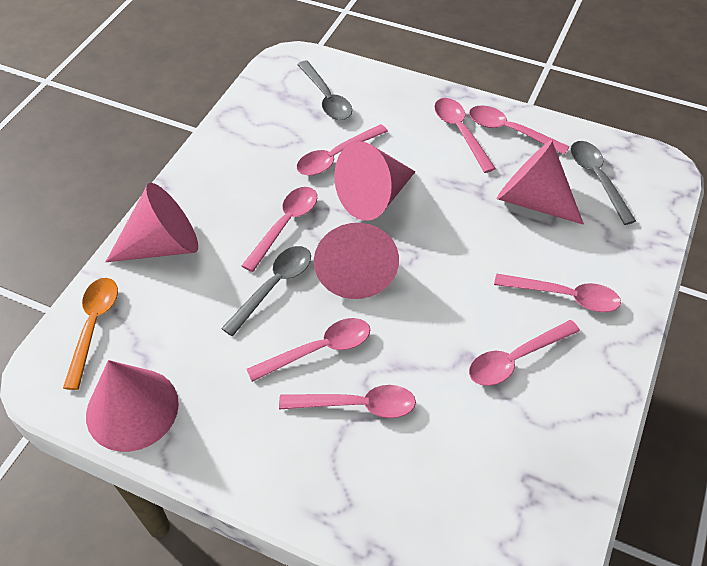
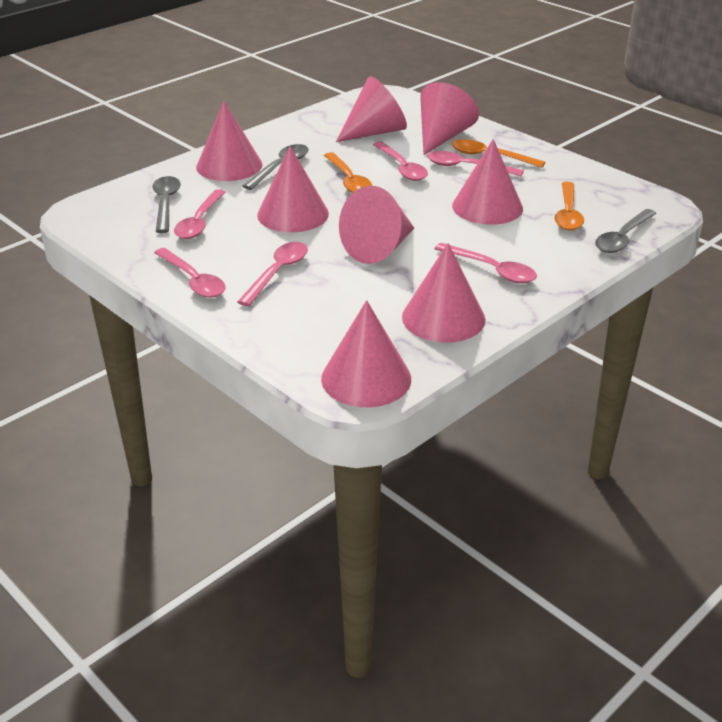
orange spoon: 1 -> 3
pink cone: 5 -> 8
pink spoon: 8 -> 6

